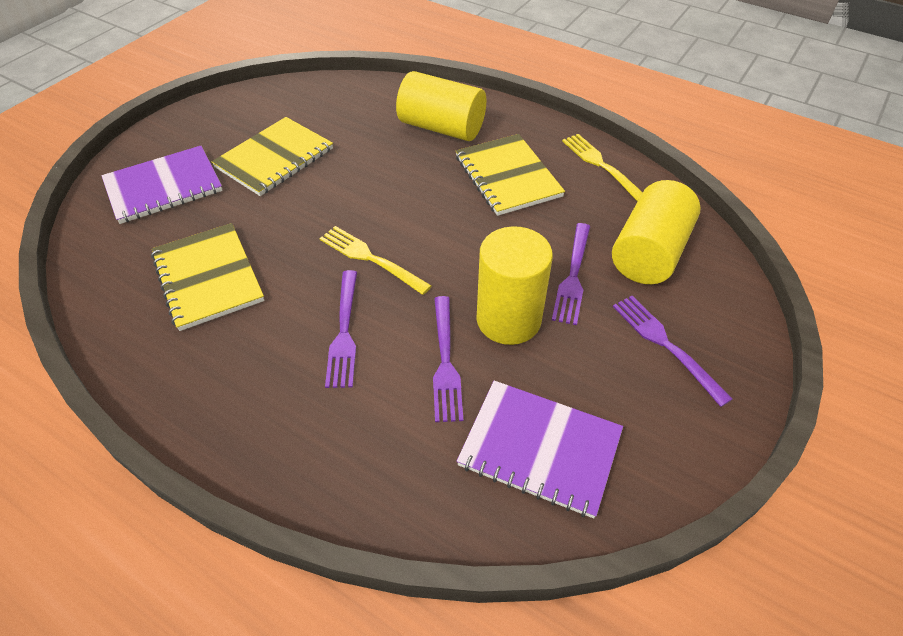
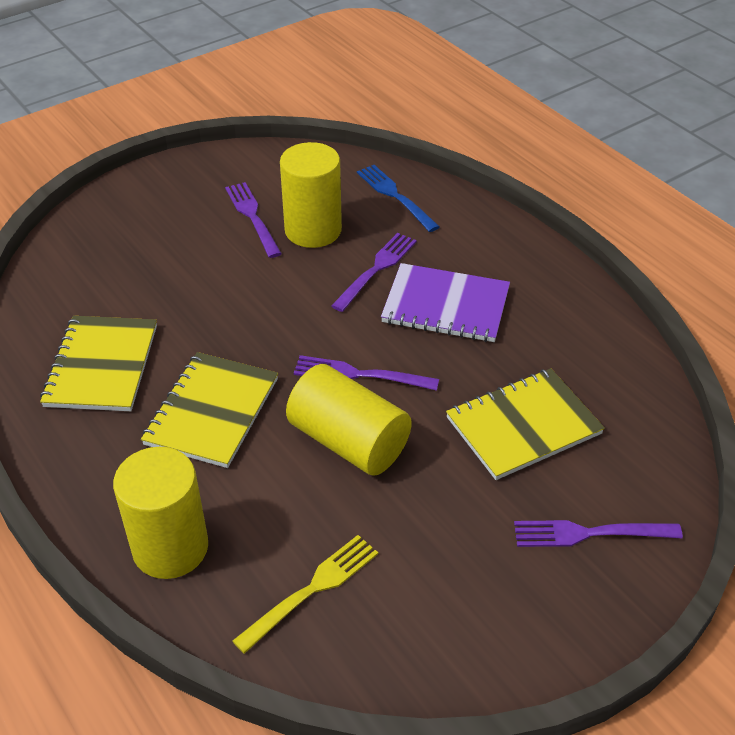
blue fork: 0 -> 1
purple notebook: 2 -> 1
yellow fork: 2 -> 1

